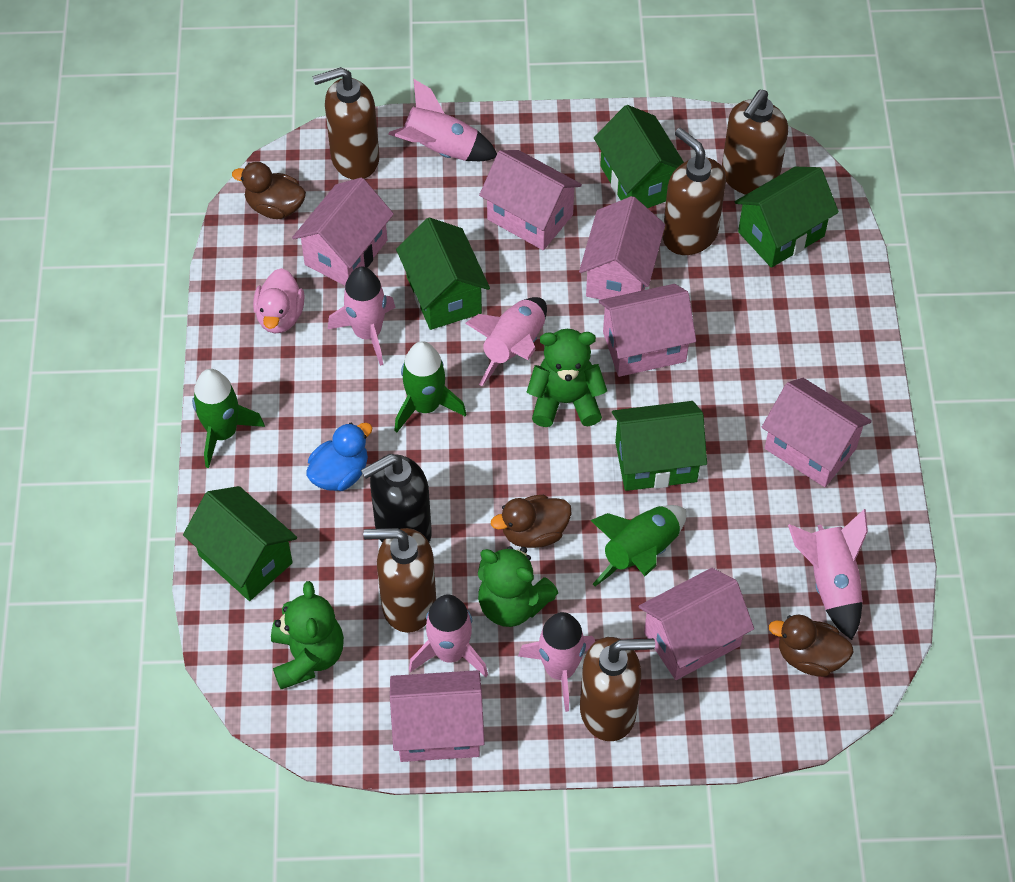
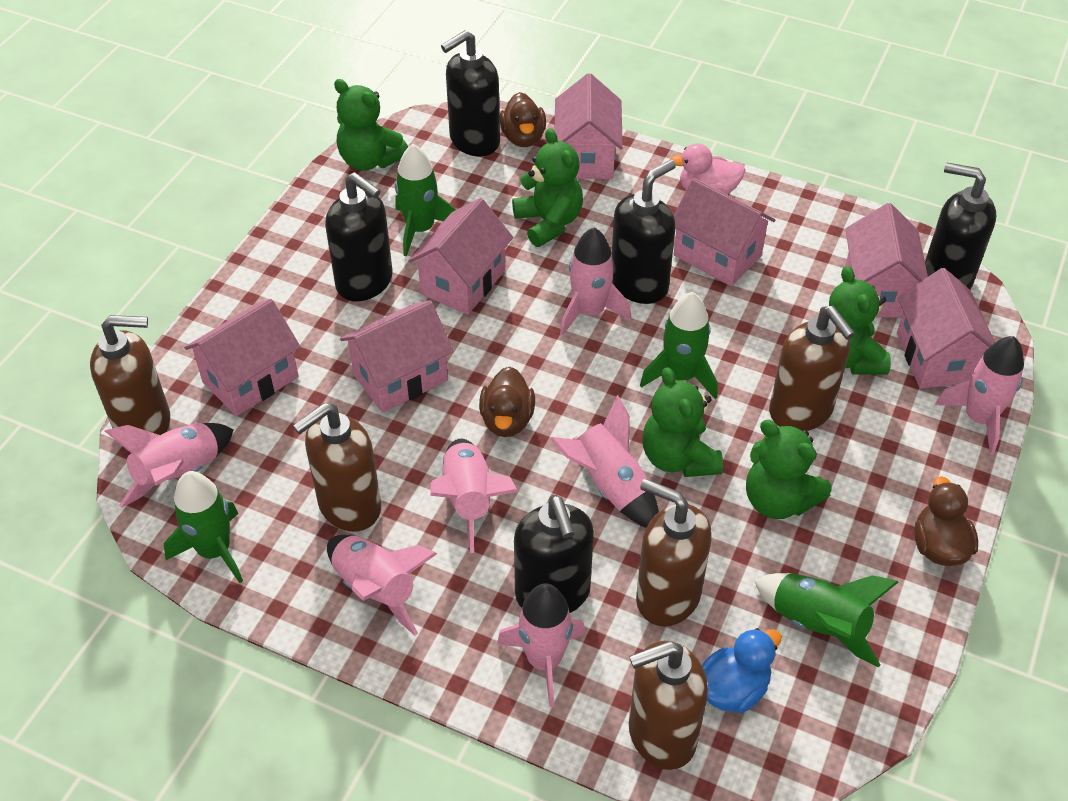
black soap dispenser: 1 -> 5
green house: 5 -> 0
green rocket: 3 -> 4
green teddy bear: 3 -> 5
pink rocket: 6 -> 7

